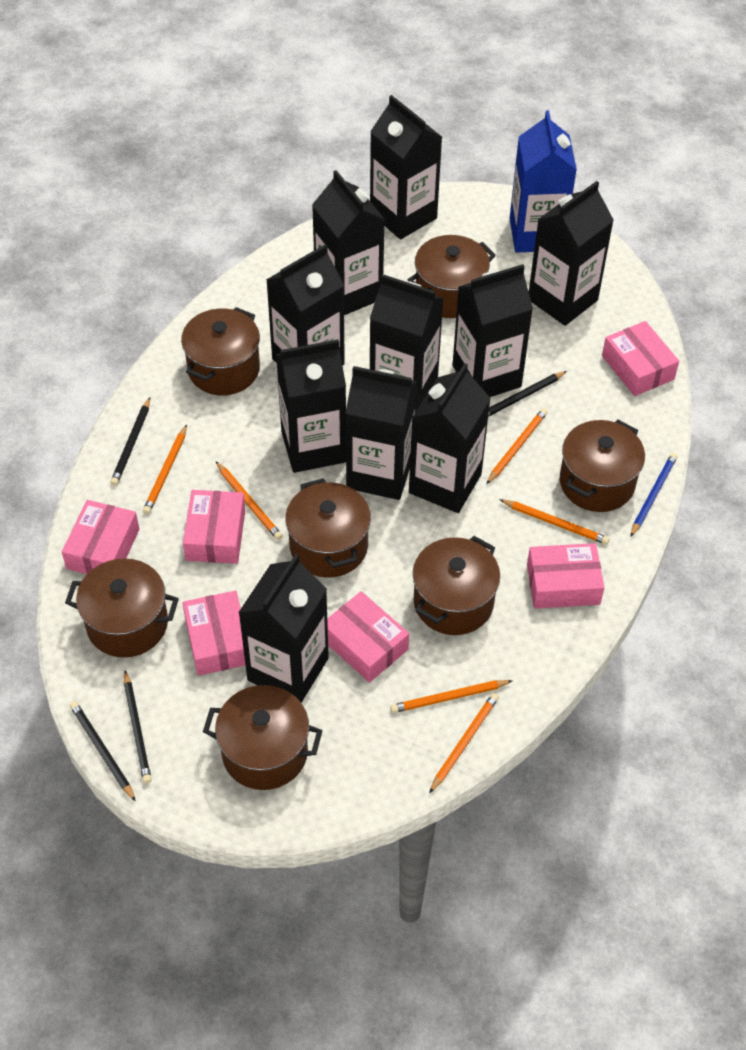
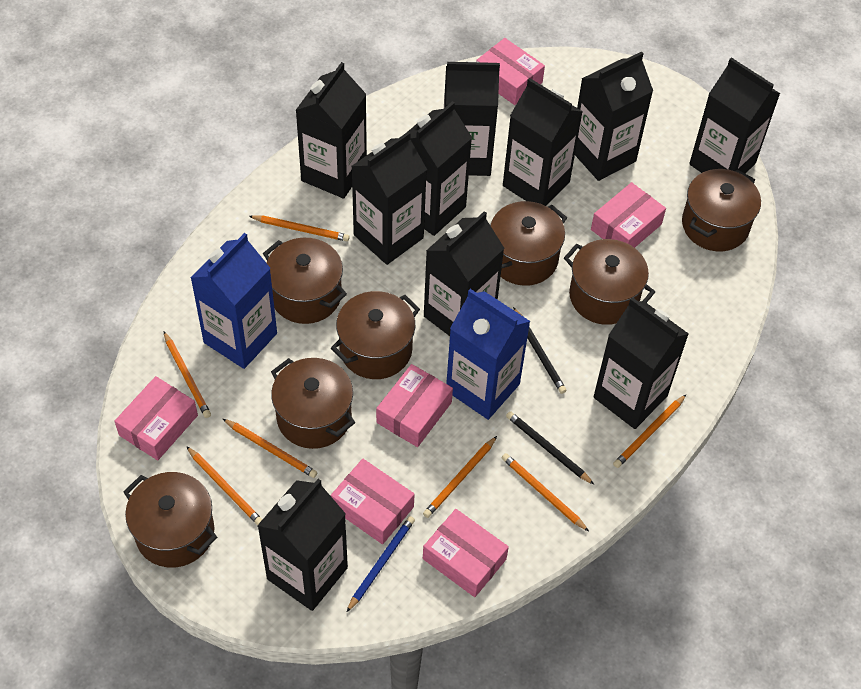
black pencil: 4 -> 2
blue carton: 1 -> 2
orange pencil: 6 -> 7

